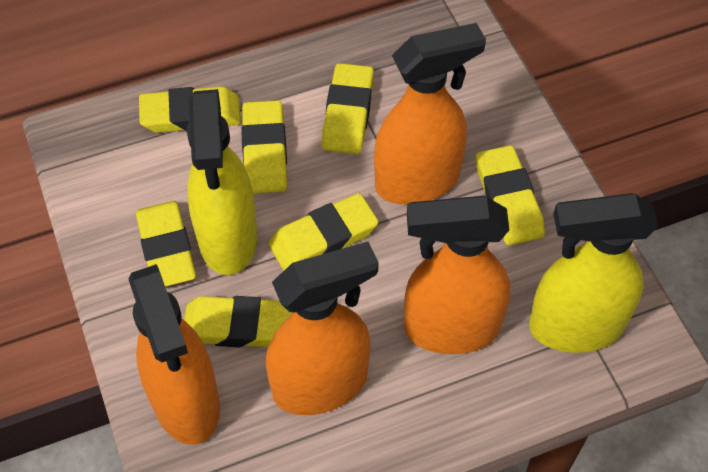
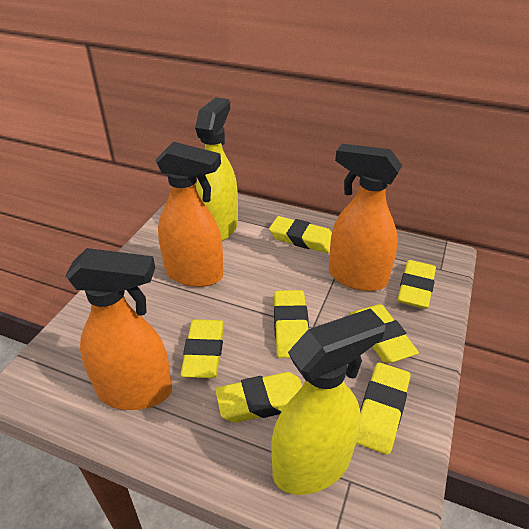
orange spray bottle: 4 -> 3

